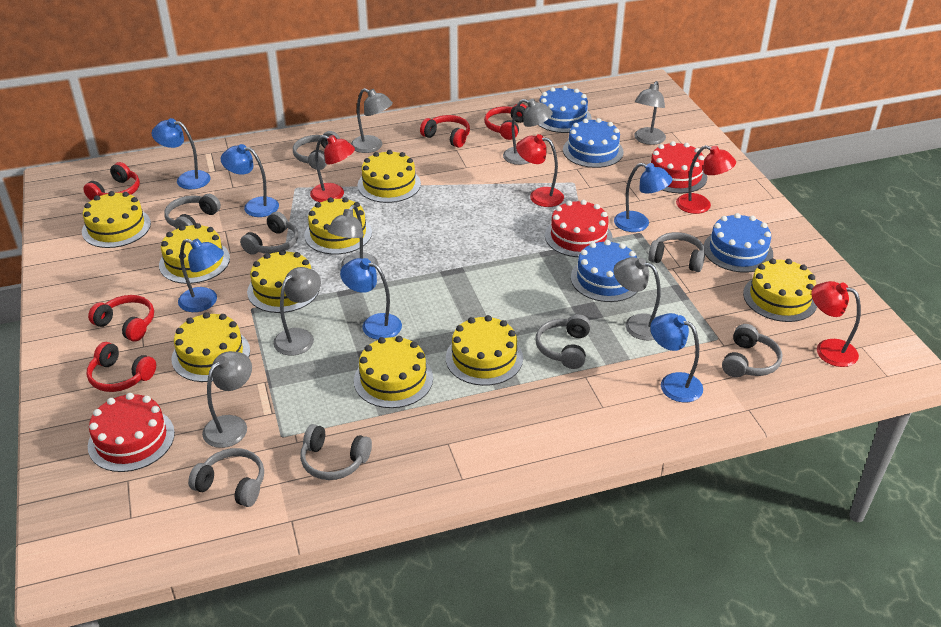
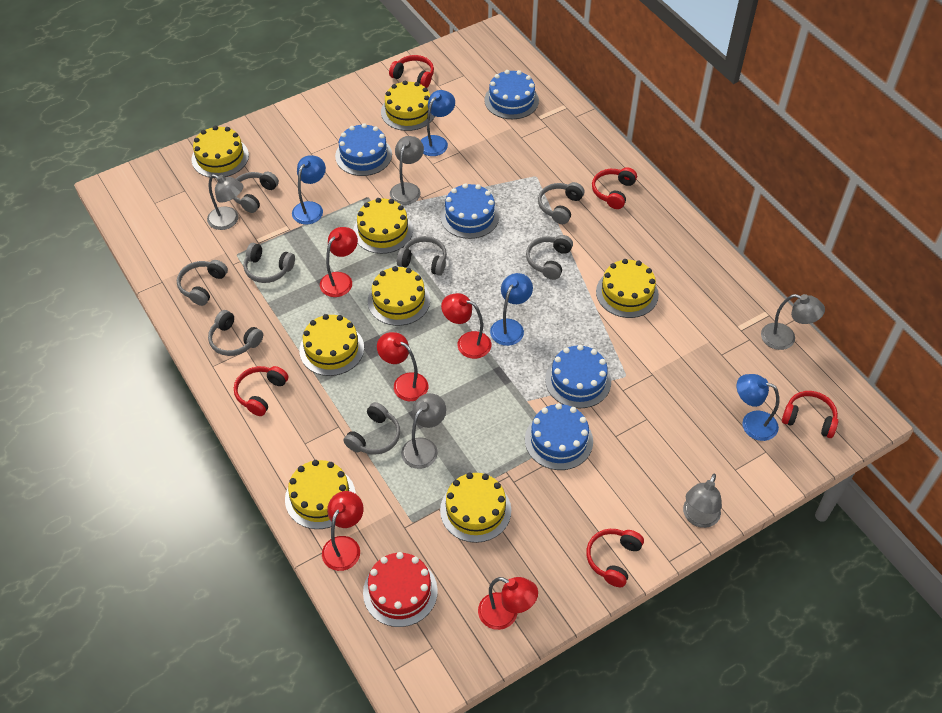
blue cake: 4 -> 5
blue lamp: 6 -> 4
grey lamp: 7 -> 5
red cake: 3 -> 1
red lamp: 4 -> 5
yellow cake: 9 -> 8

